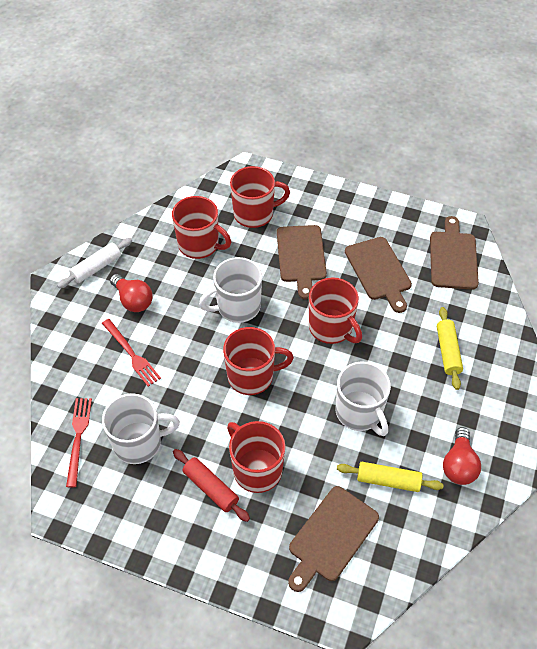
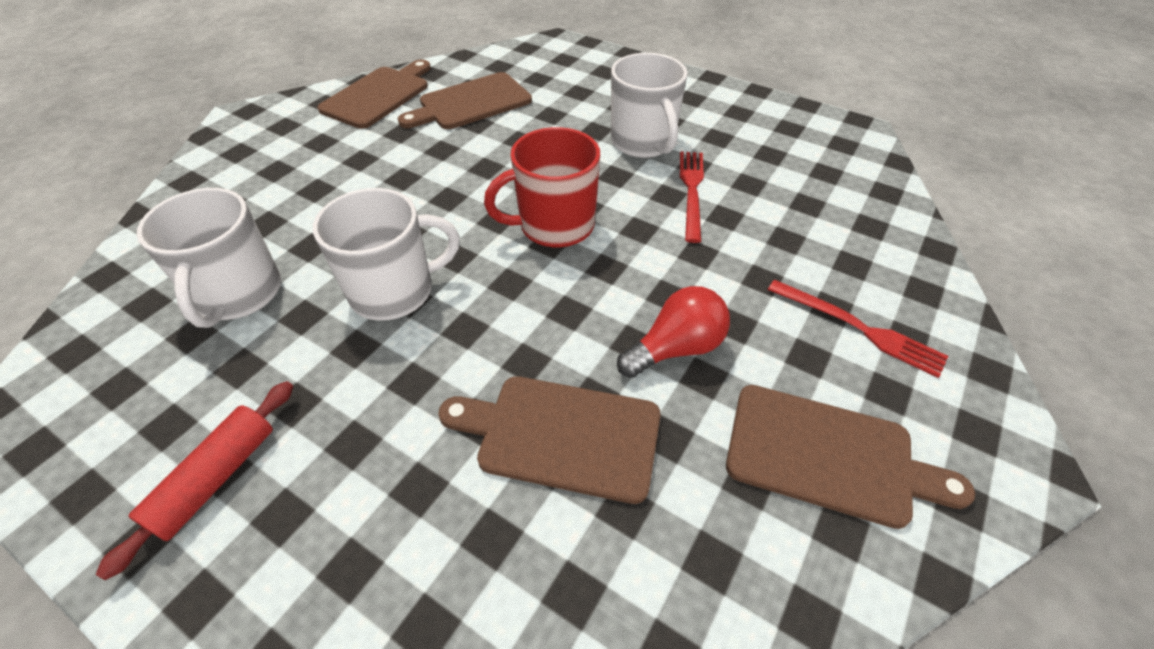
red light bulb: 2 -> 1
red mug: 5 -> 1
white rolling pin: 1 -> 0
yellow rolling pin: 2 -> 0

